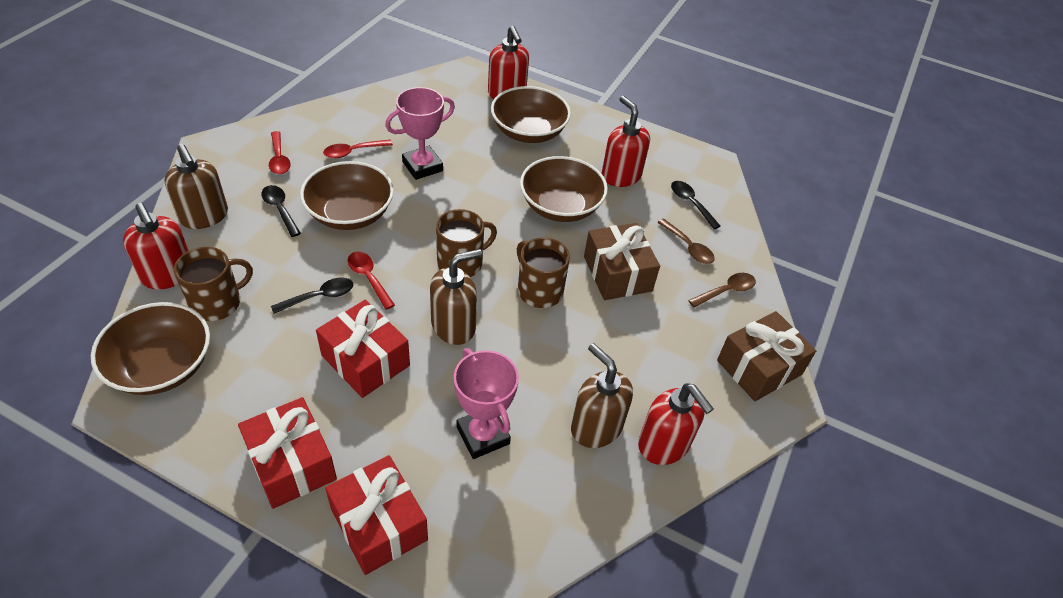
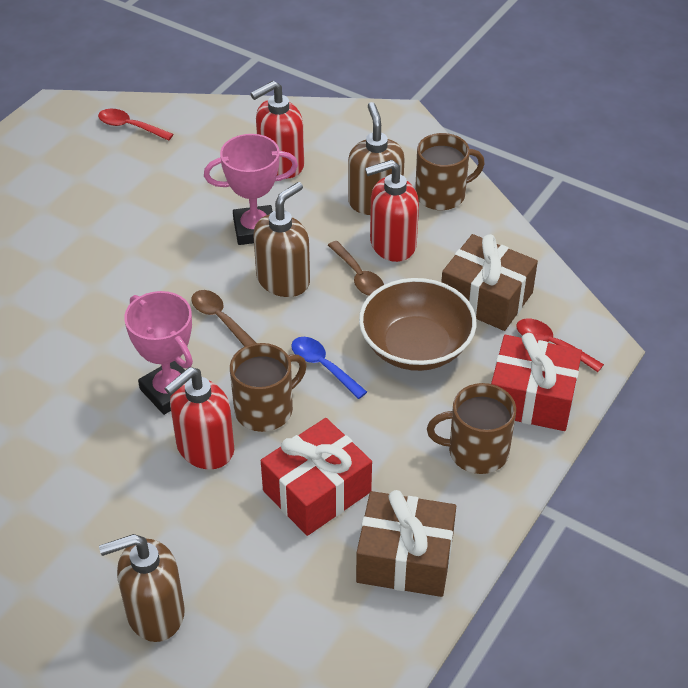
black spoon: 3 -> 0
blue spoon: 0 -> 1
brown bowl: 4 -> 1
red gift: 3 -> 2
red soap dispenser: 4 -> 3
red spoon: 3 -> 2

